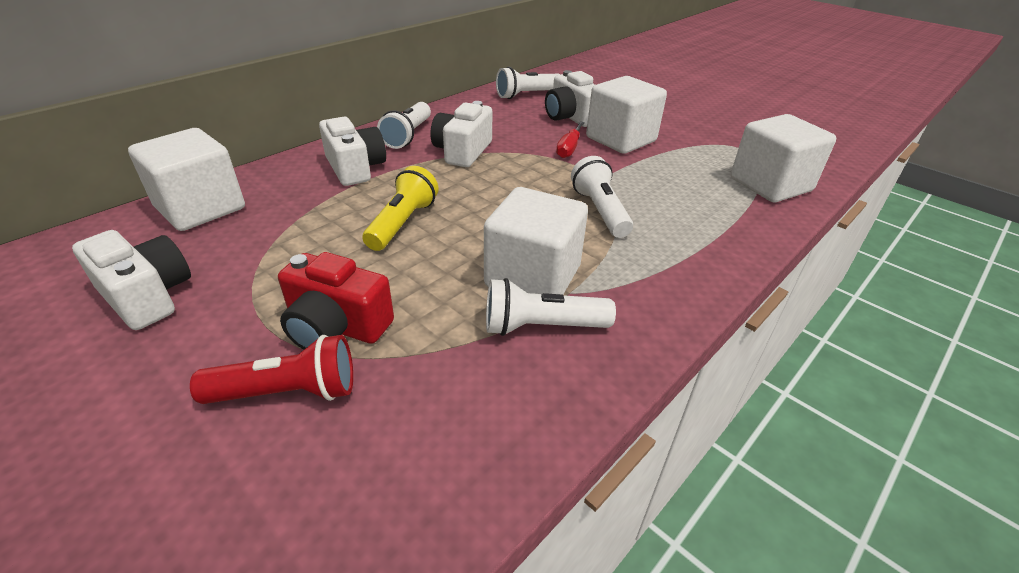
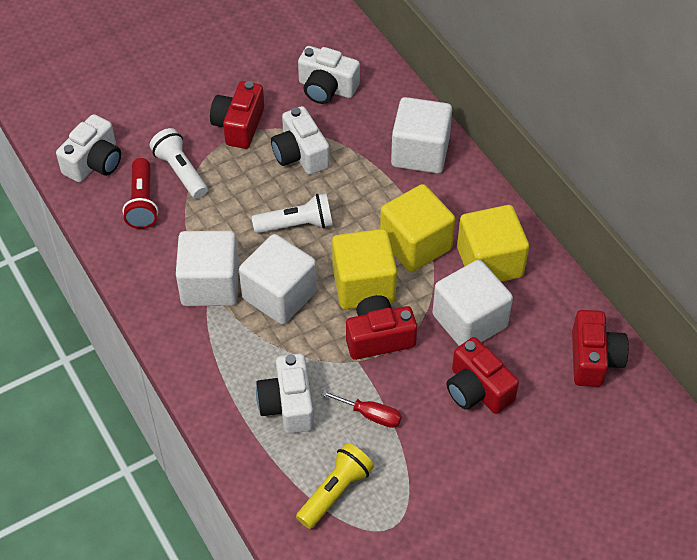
red camera: 1 -> 4
white flashlight: 4 -> 2
yellow cube: 0 -> 3

